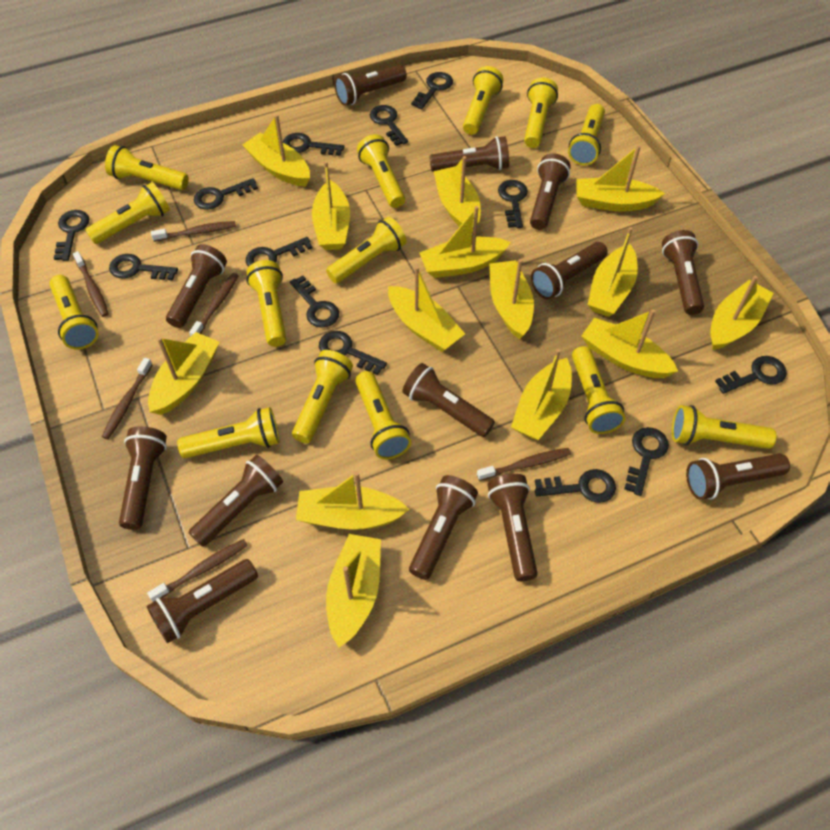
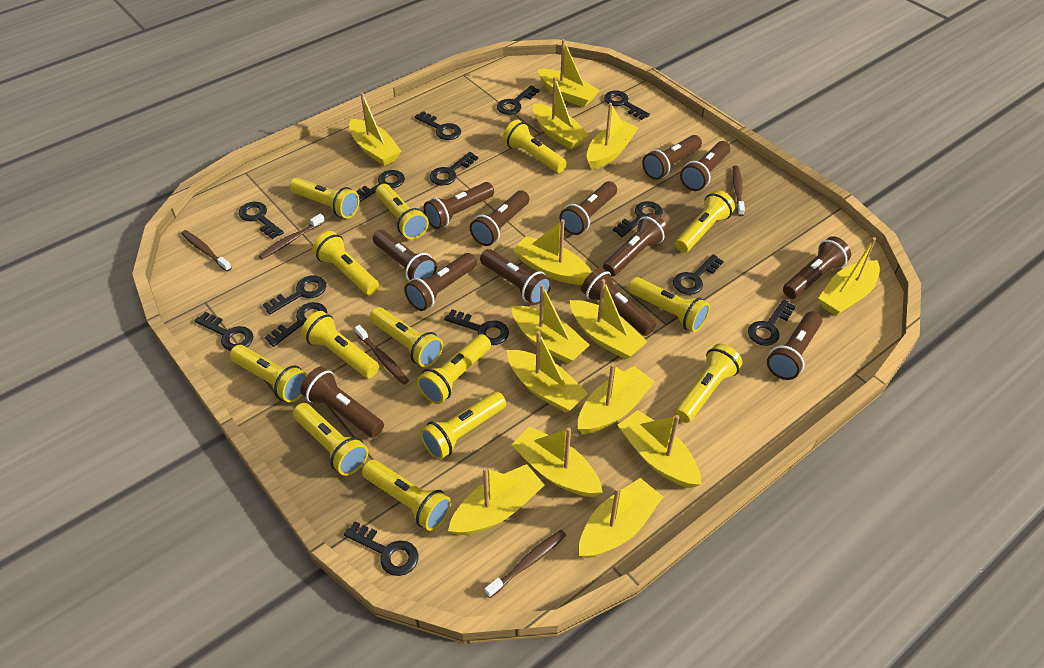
black key: 13 -> 14
brown toothbrush: 6 -> 5

